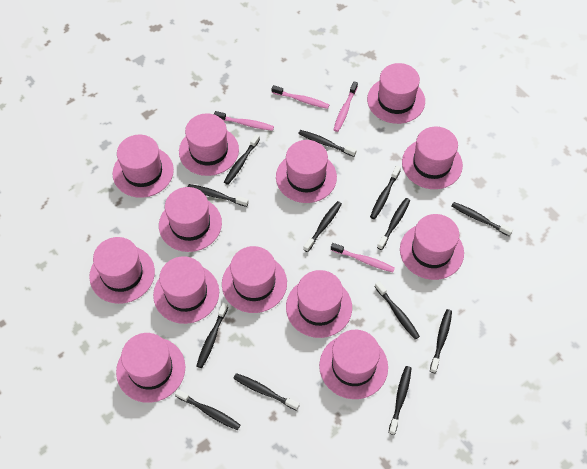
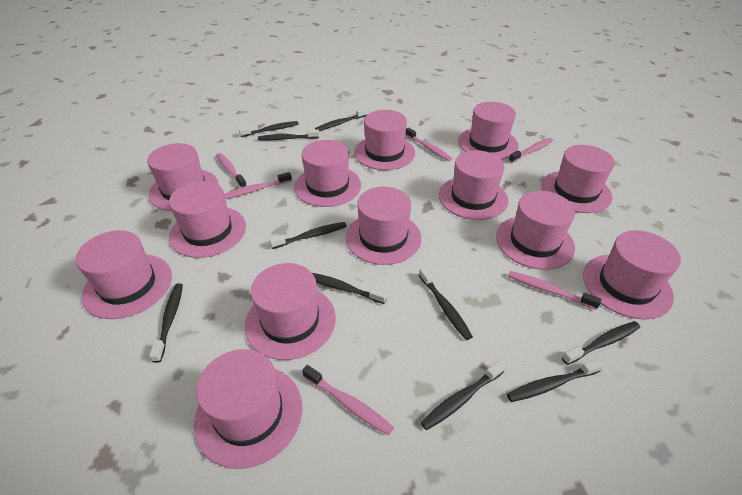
black toothbrush: 13 -> 10
pink toothbrush: 4 -> 6

